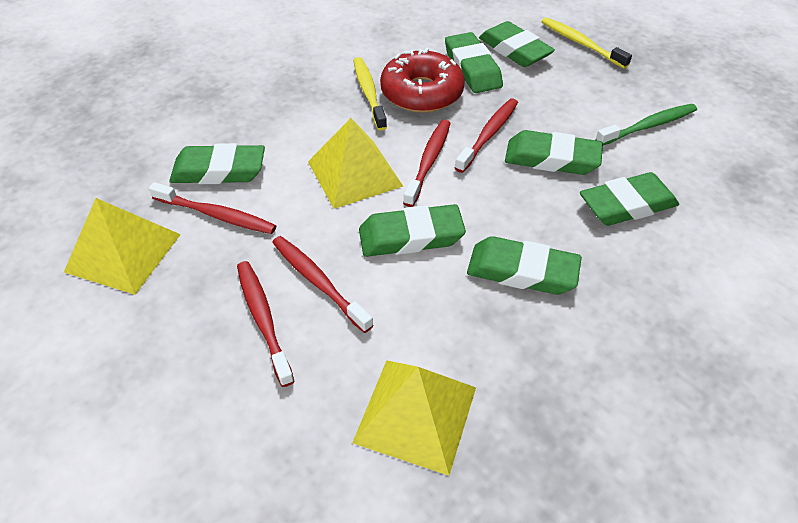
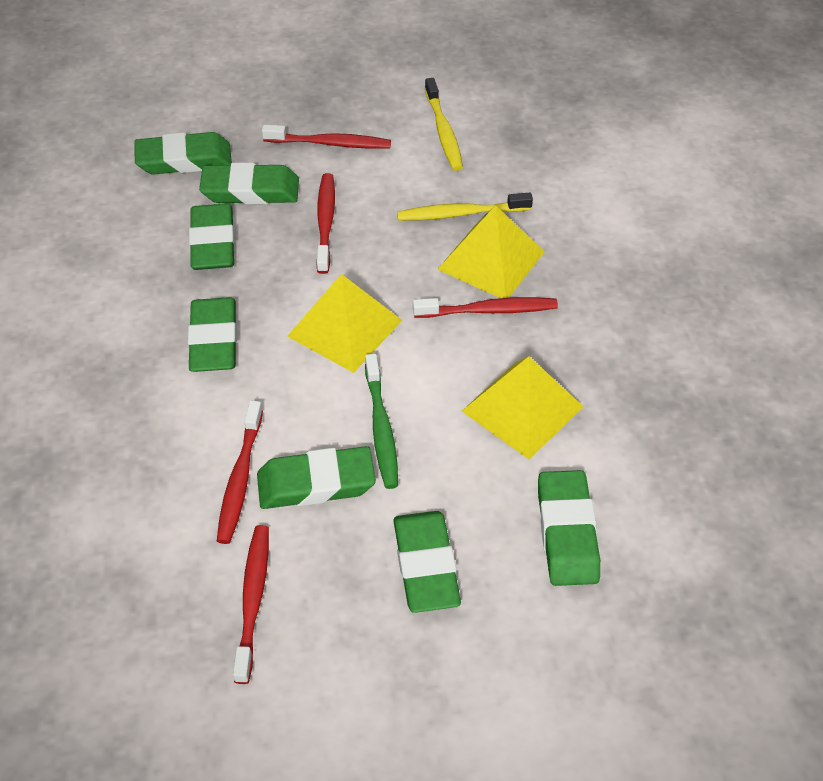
red donut: 1 -> 0

